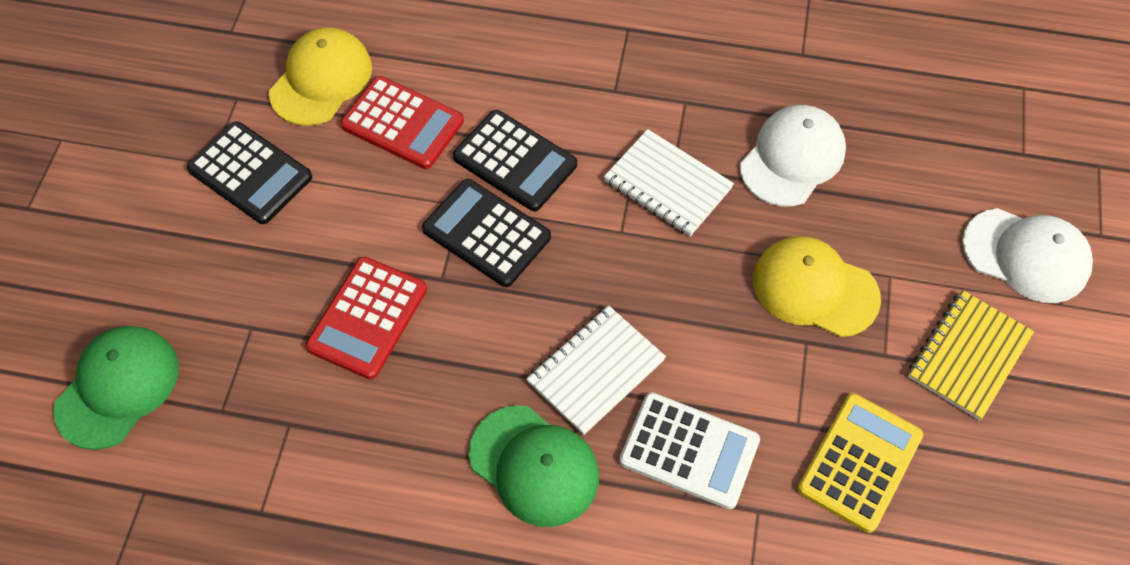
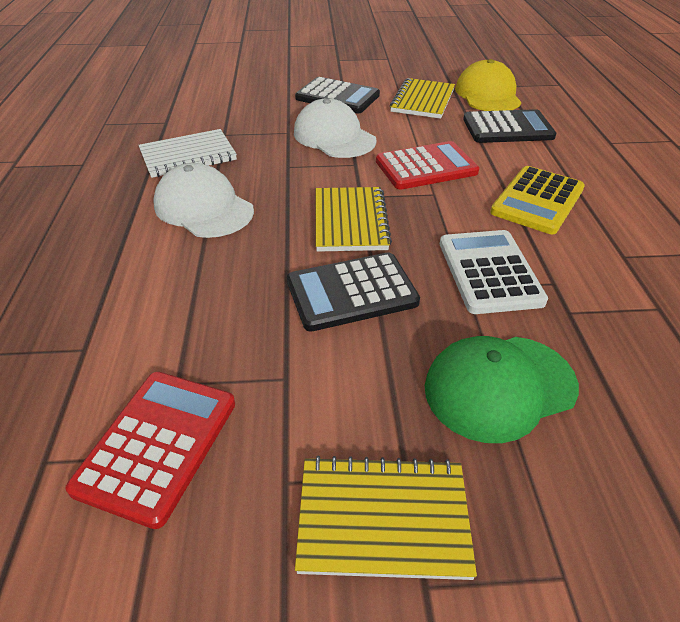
green cap: 2 -> 1
white notebook: 2 -> 1
yellow cap: 2 -> 1
yellow notebook: 1 -> 3

